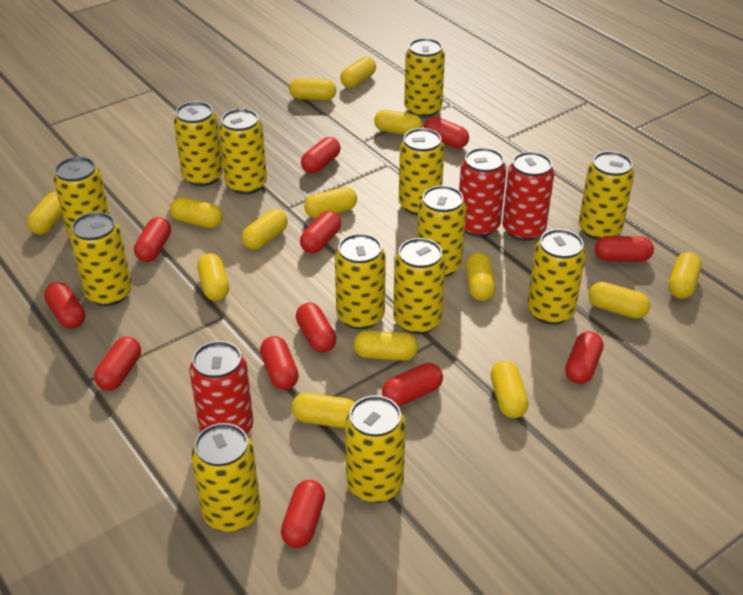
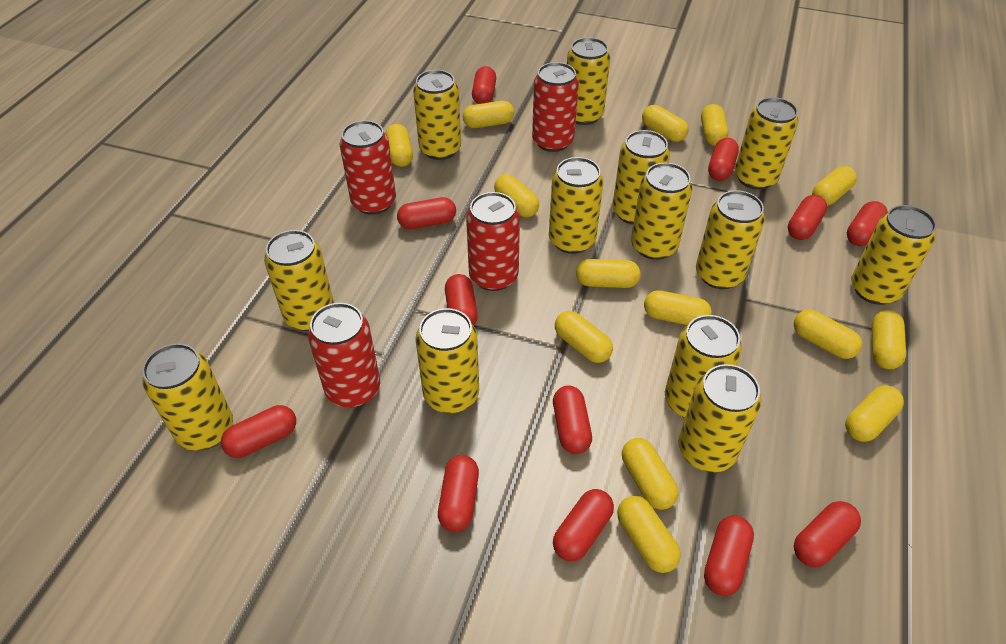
red can: 3 -> 4

